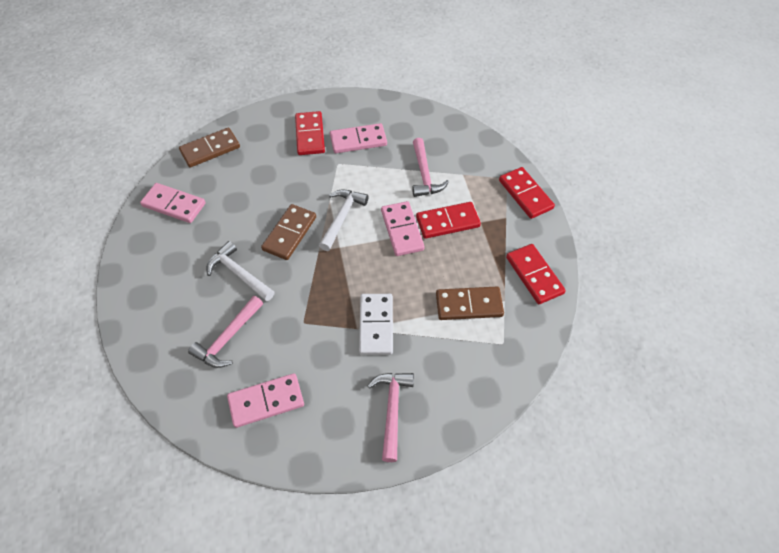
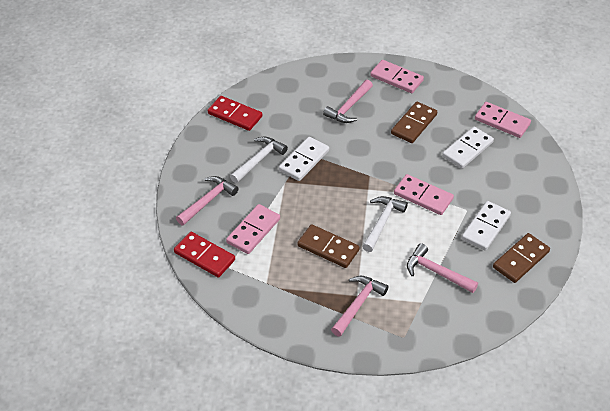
pink hammer: 3 -> 4
red domino: 4 -> 2
white domino: 1 -> 3

